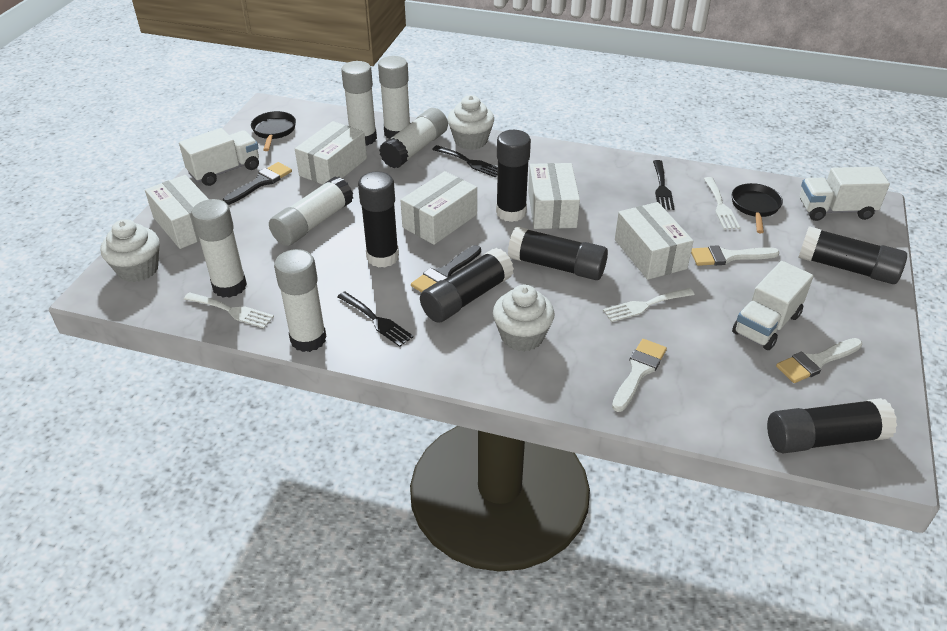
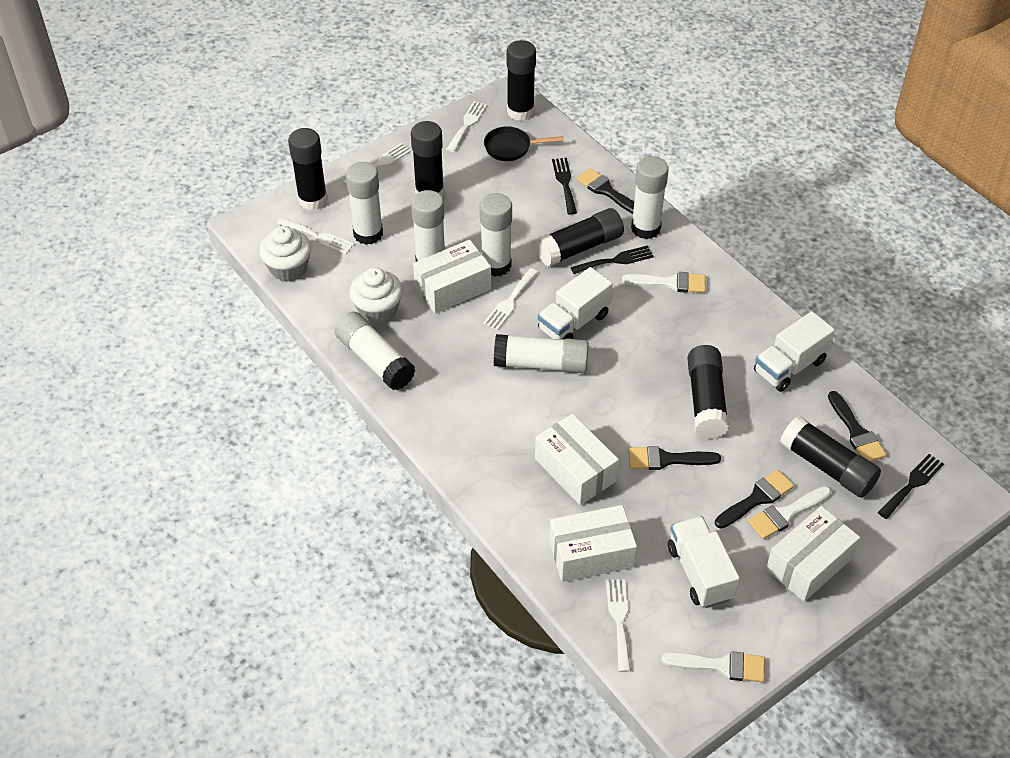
black brush: 2 -> 4
black pan: 2 -> 1
white box: 5 -> 4
white cupcake: 3 -> 2
white fork: 3 -> 5

